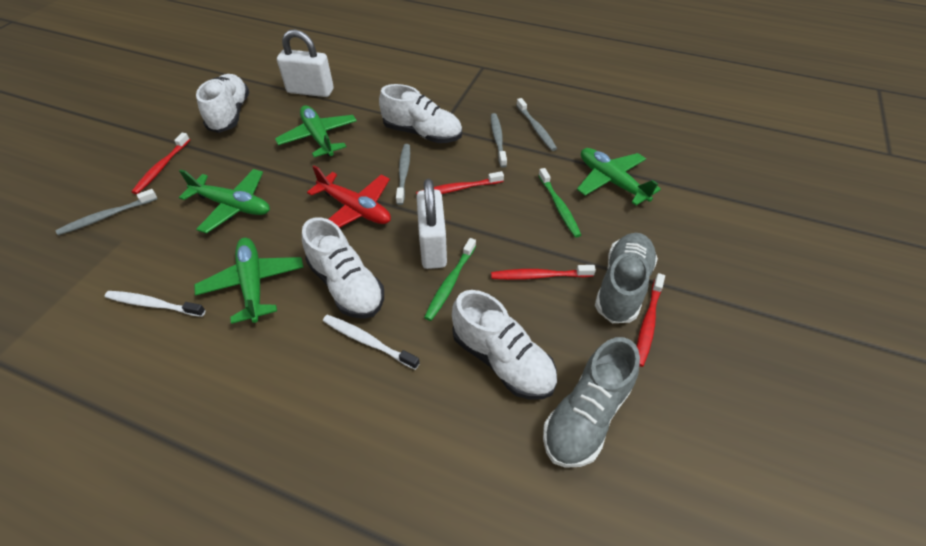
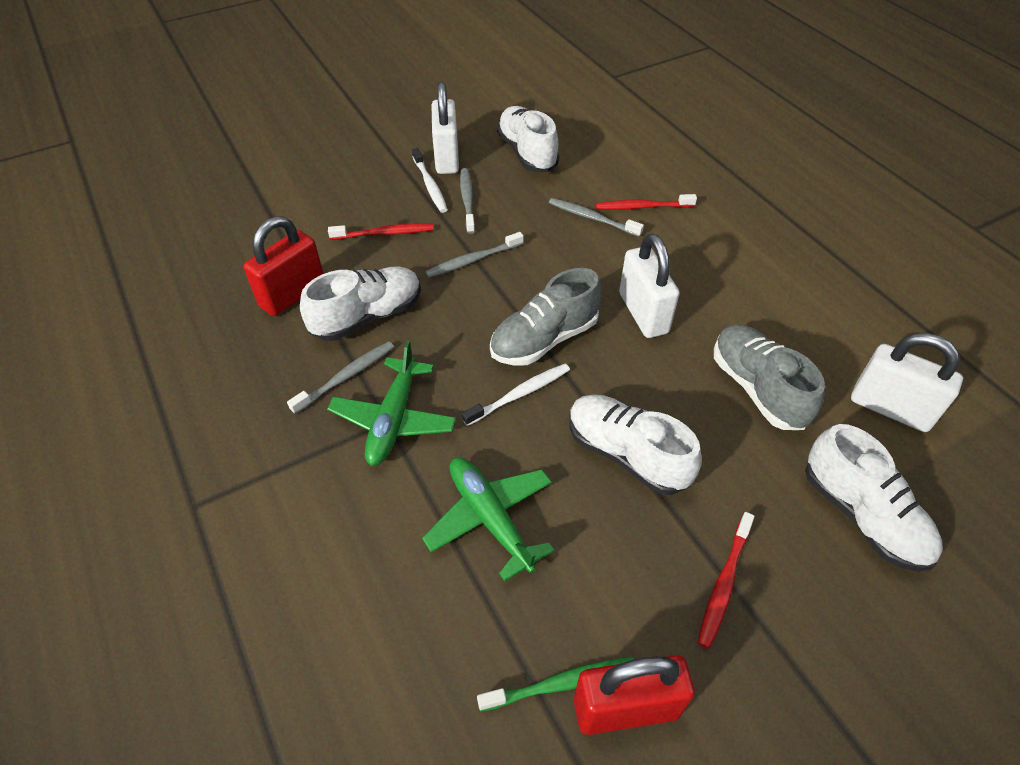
green plane: 4 -> 2
green toothbrush: 2 -> 1
red padlock: 0 -> 2
red plane: 1 -> 0
red toothbrush: 4 -> 3
white padlock: 2 -> 3

